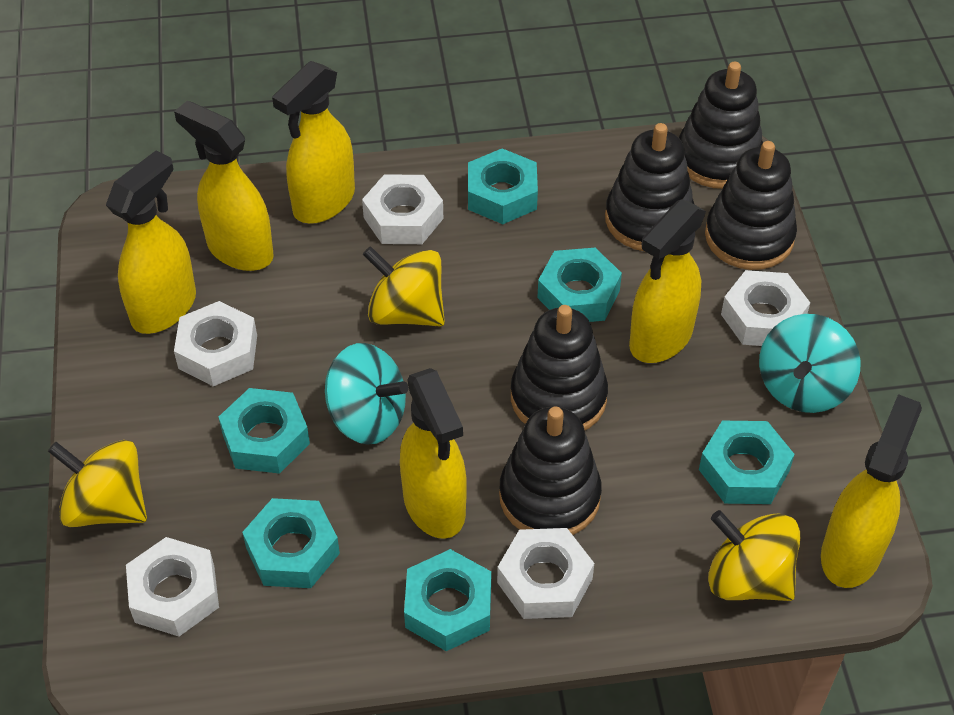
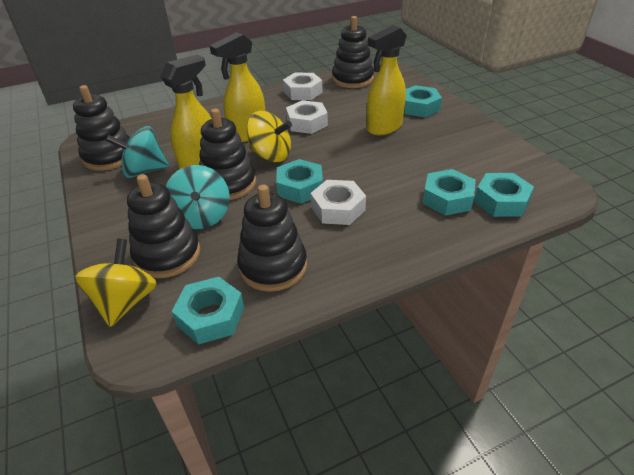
turquoise nut: 6 -> 5
white nut: 5 -> 3
yellow spinning top: 3 -> 2
yellow spray bottle: 6 -> 3

